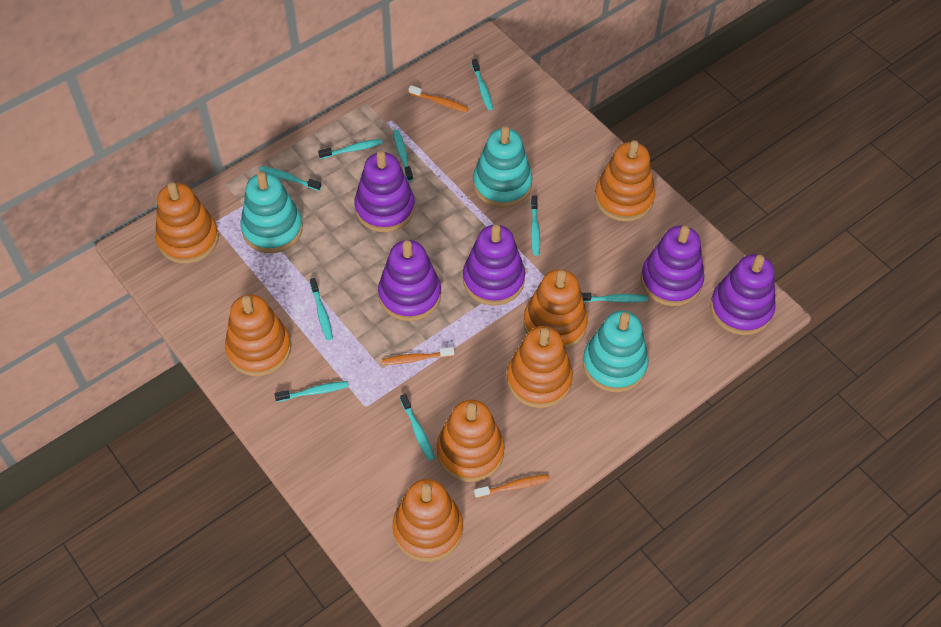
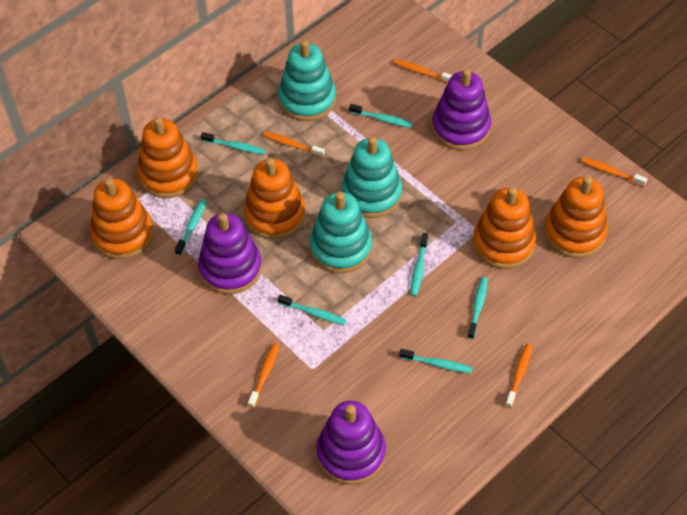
orange stacking toy: 7 -> 5
orange toothbrush: 3 -> 5
purple stacking toy: 5 -> 3
turquoise toothbrush: 9 -> 7

